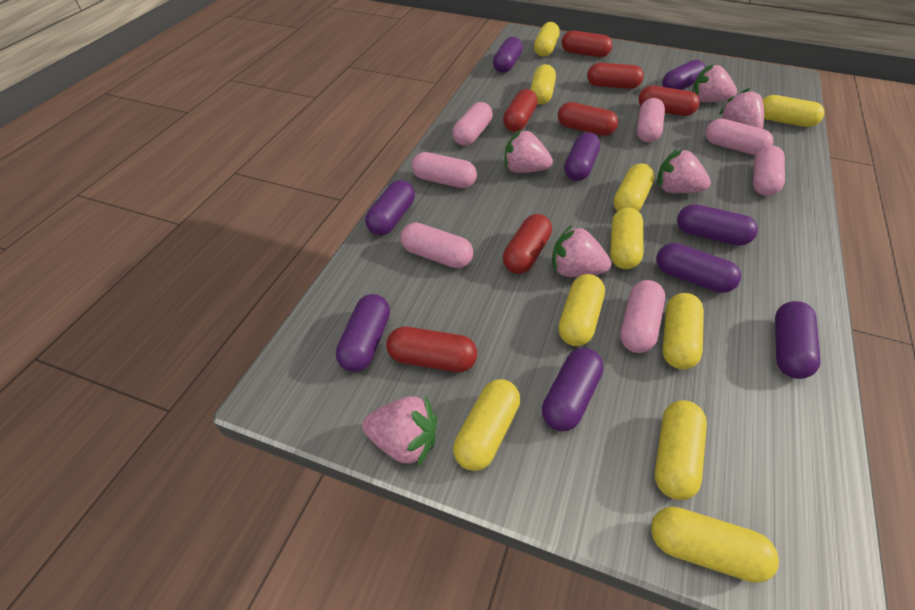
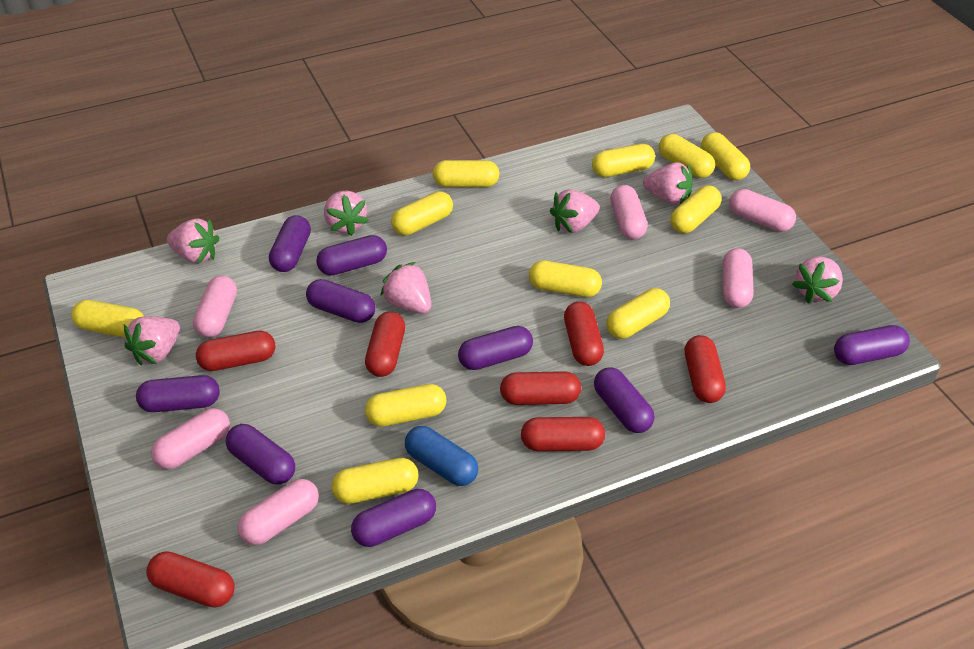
blue capsule: 0 -> 1
pink capsule: 7 -> 6
pink strawberry: 6 -> 7
yellow capsule: 10 -> 11

